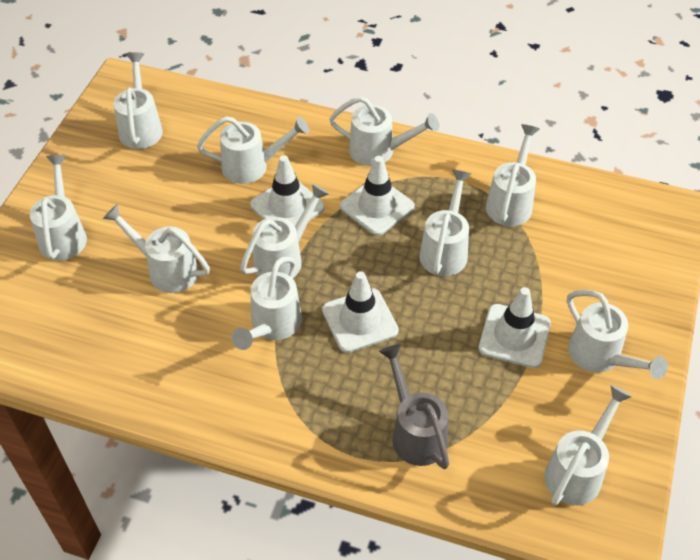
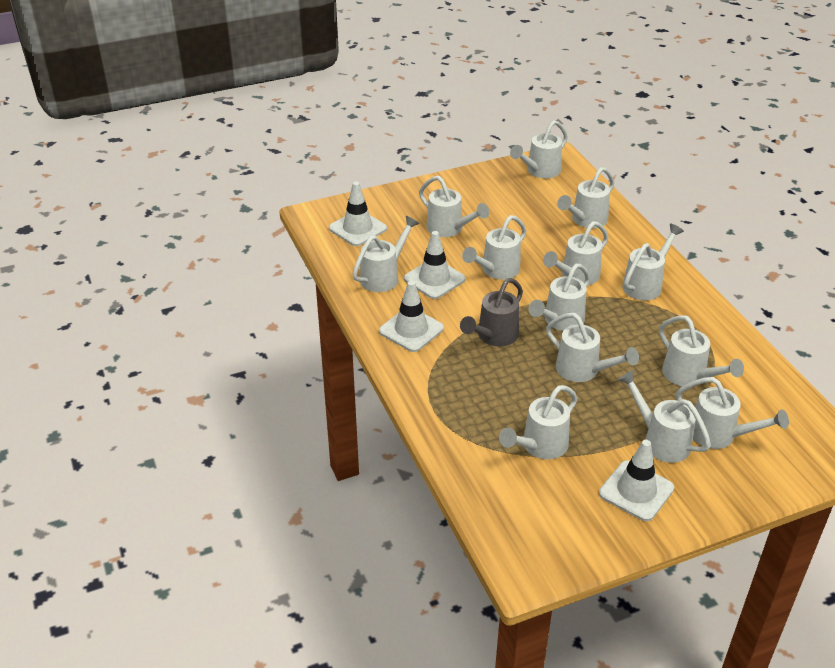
white watering can: 11 -> 13

